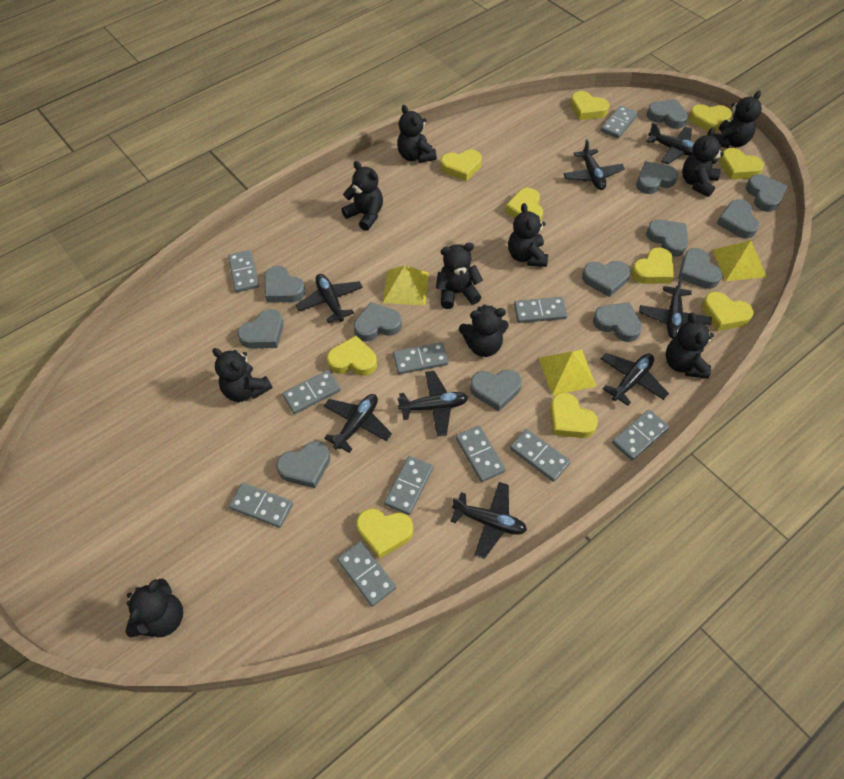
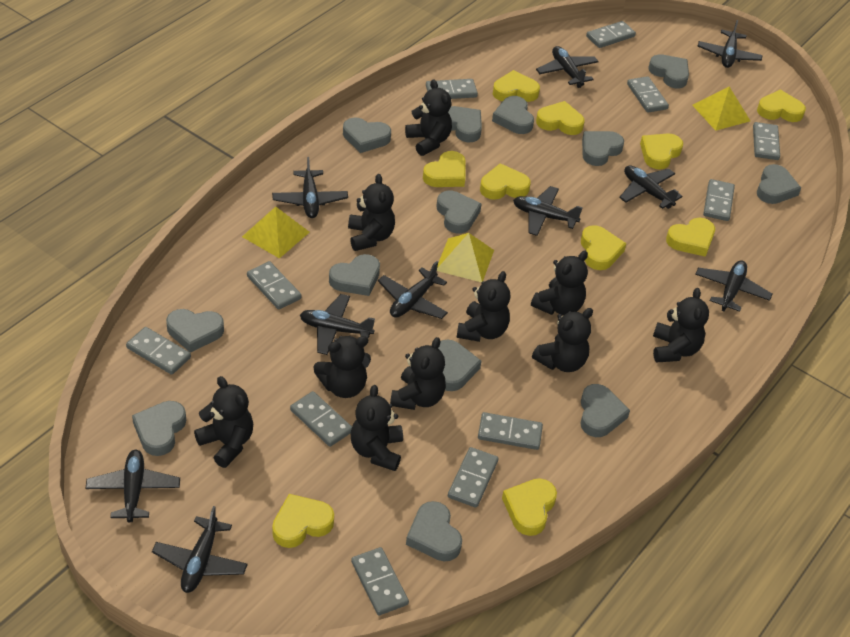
black plane: 8 -> 10

